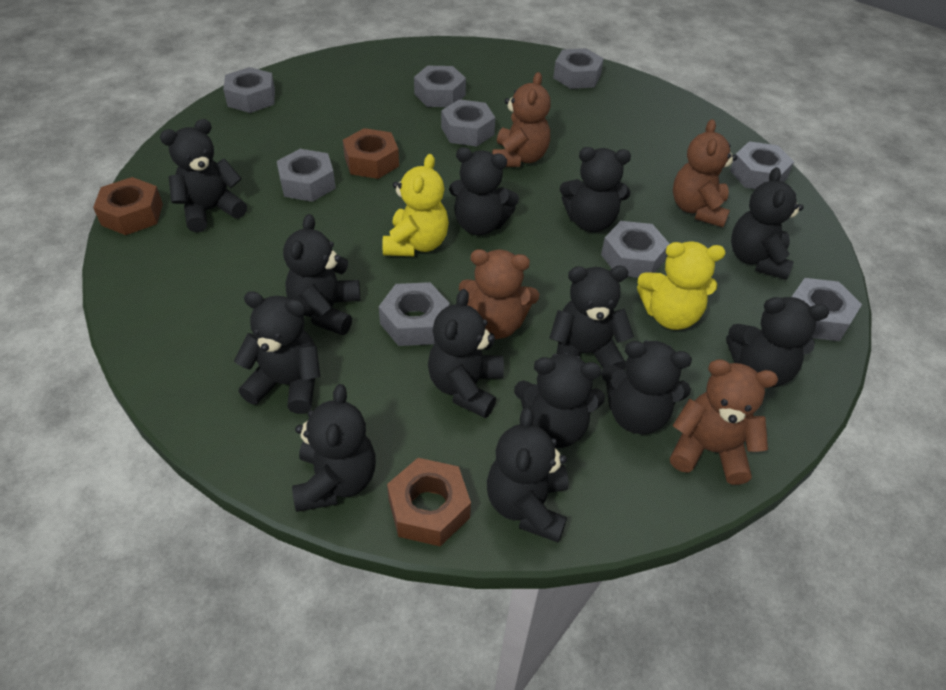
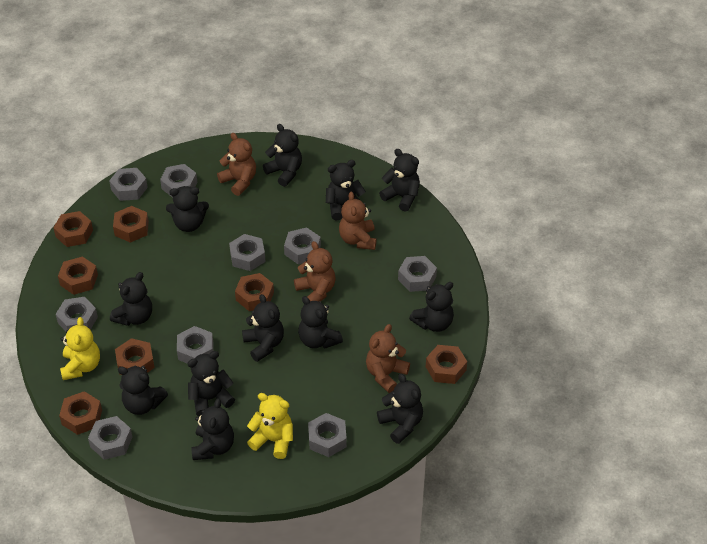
black teddy bear: 13 -> 12
brown nut: 3 -> 7

